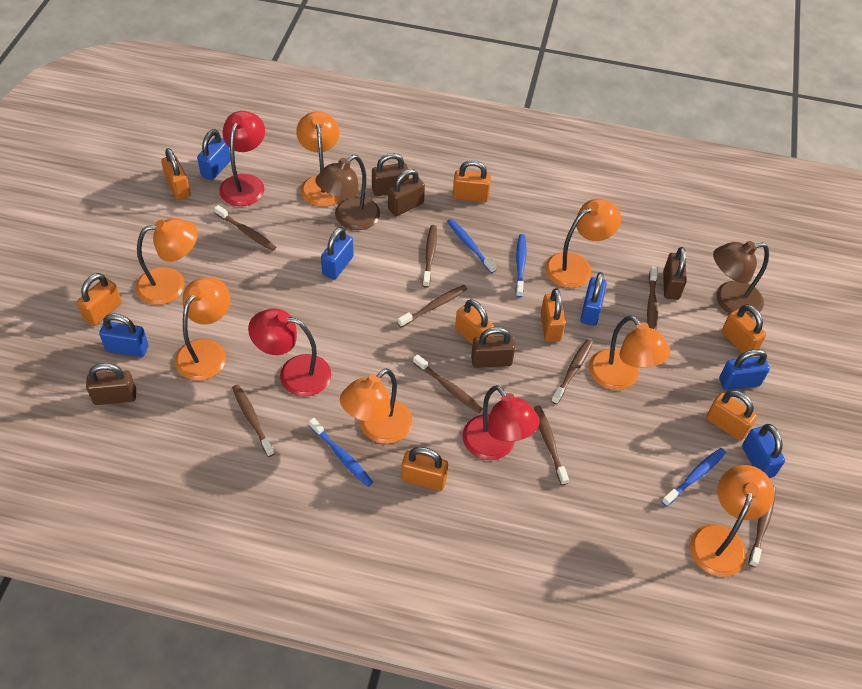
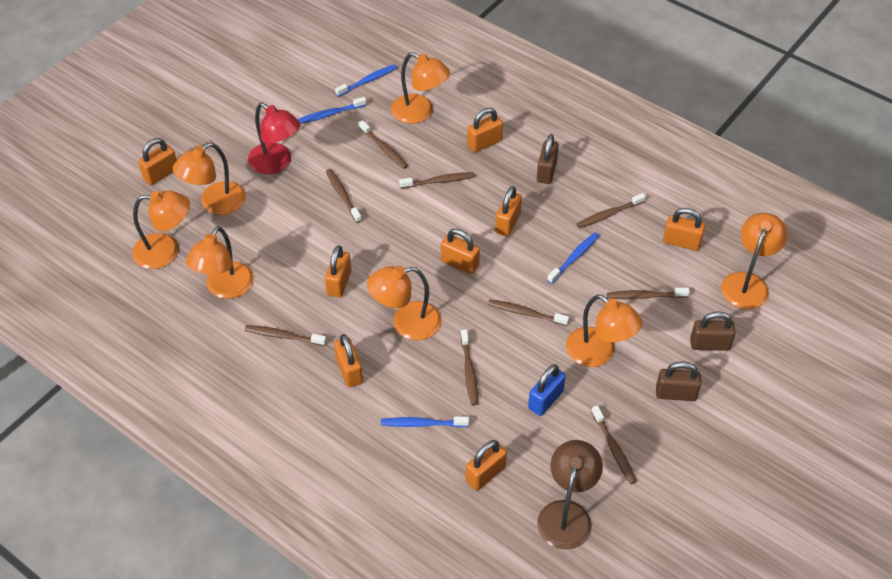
blue padlock: 6 -> 1
brown lamp: 2 -> 1
brown padlock: 5 -> 3
red lamp: 3 -> 1

